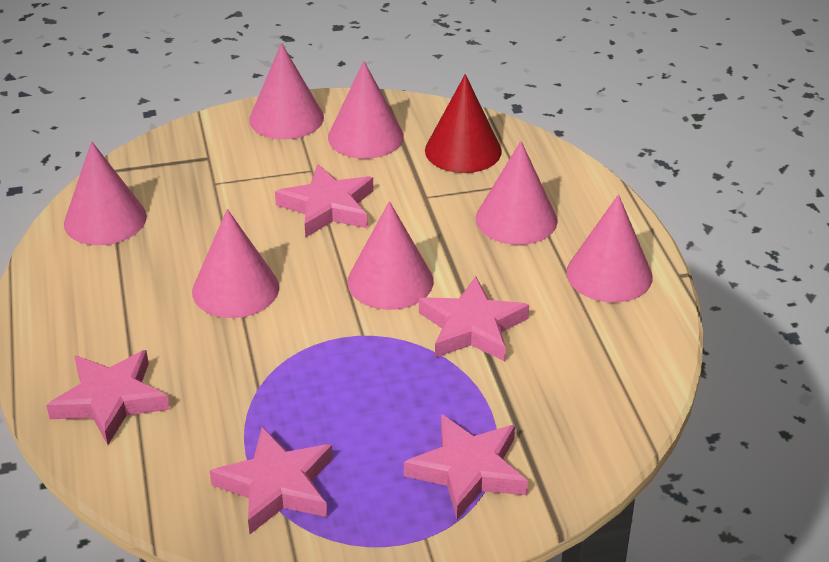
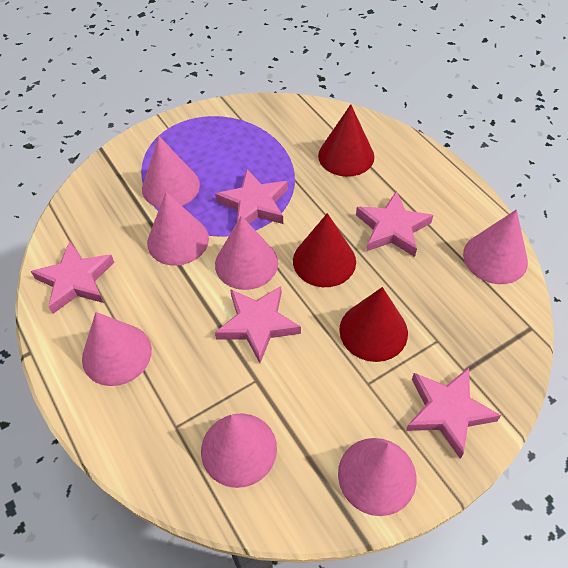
red cone: 1 -> 3

